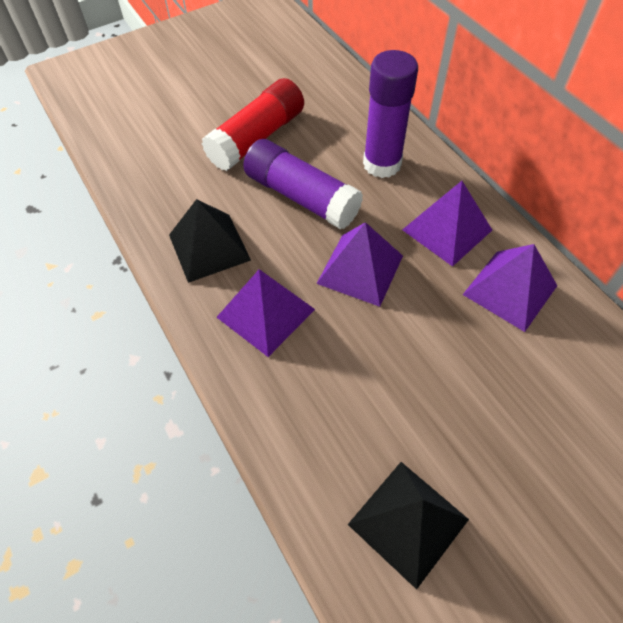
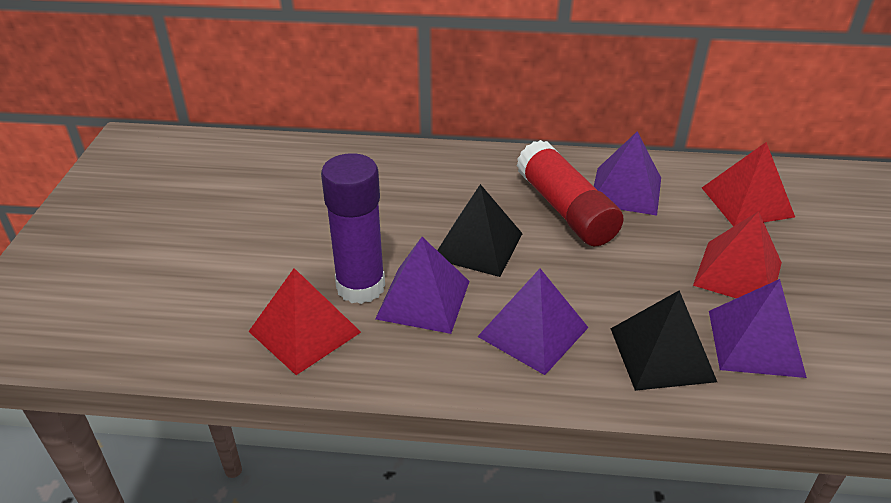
purple glue stick: 2 -> 1
red pyramid: 0 -> 3

